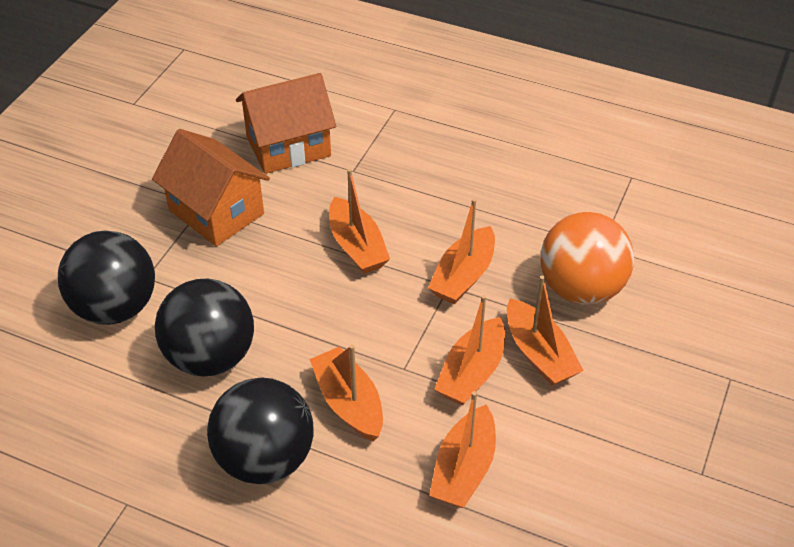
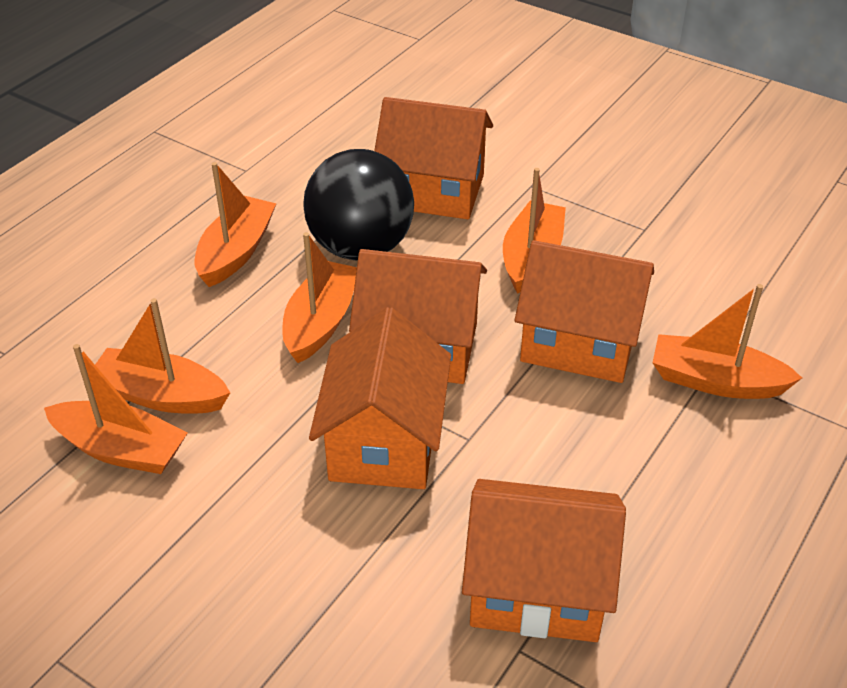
black ball: 3 -> 1
orange ball: 1 -> 0
orange house: 2 -> 5

